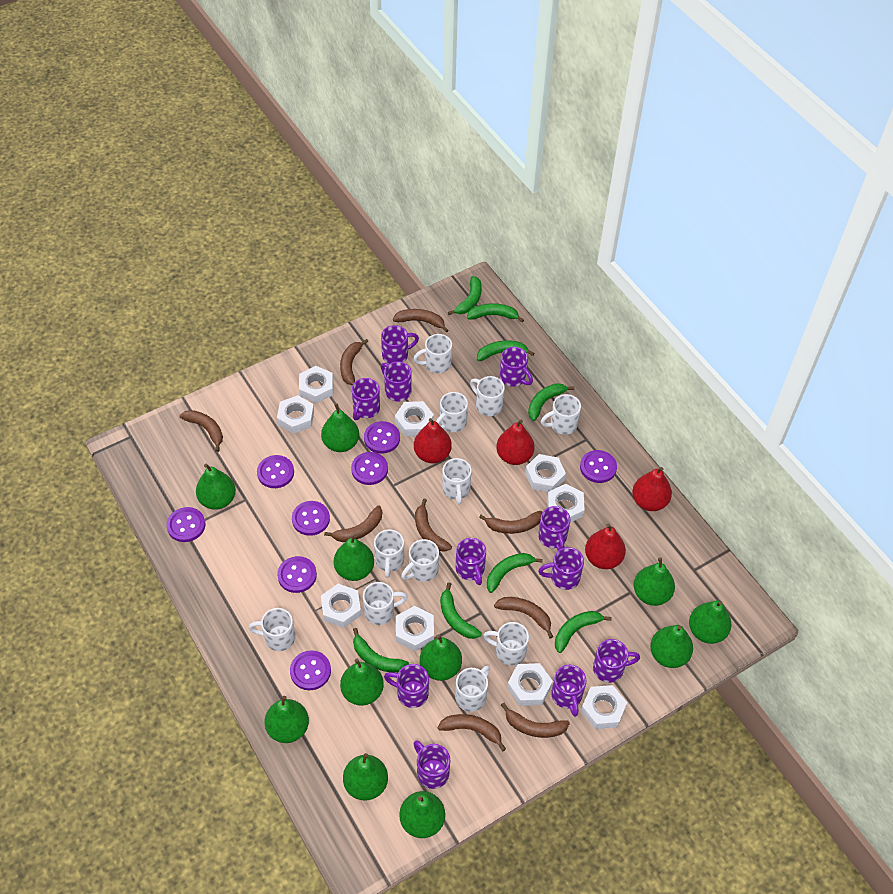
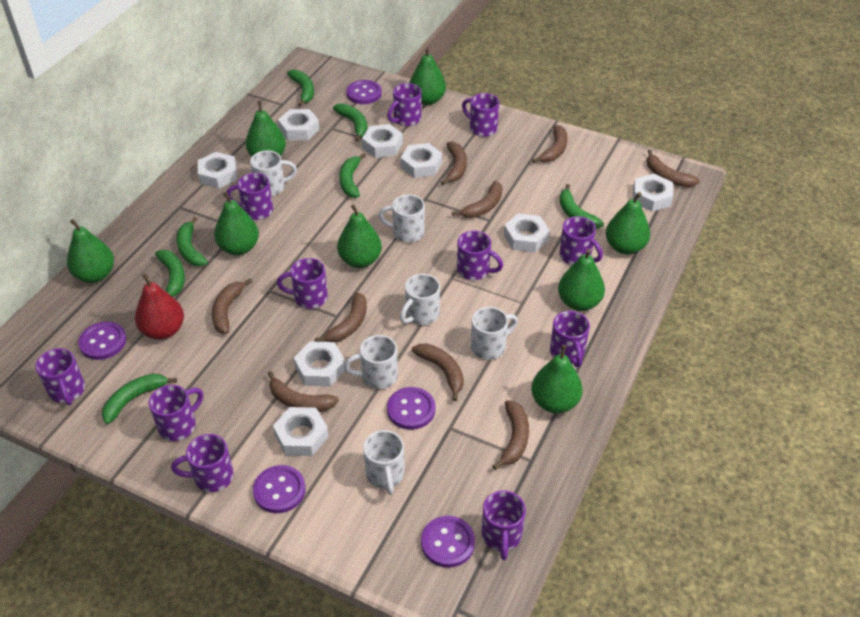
green banana: 8 -> 7
green pear: 11 -> 8
purple button: 8 -> 5
red pear: 4 -> 1
white mug: 11 -> 6
white nut: 9 -> 8

